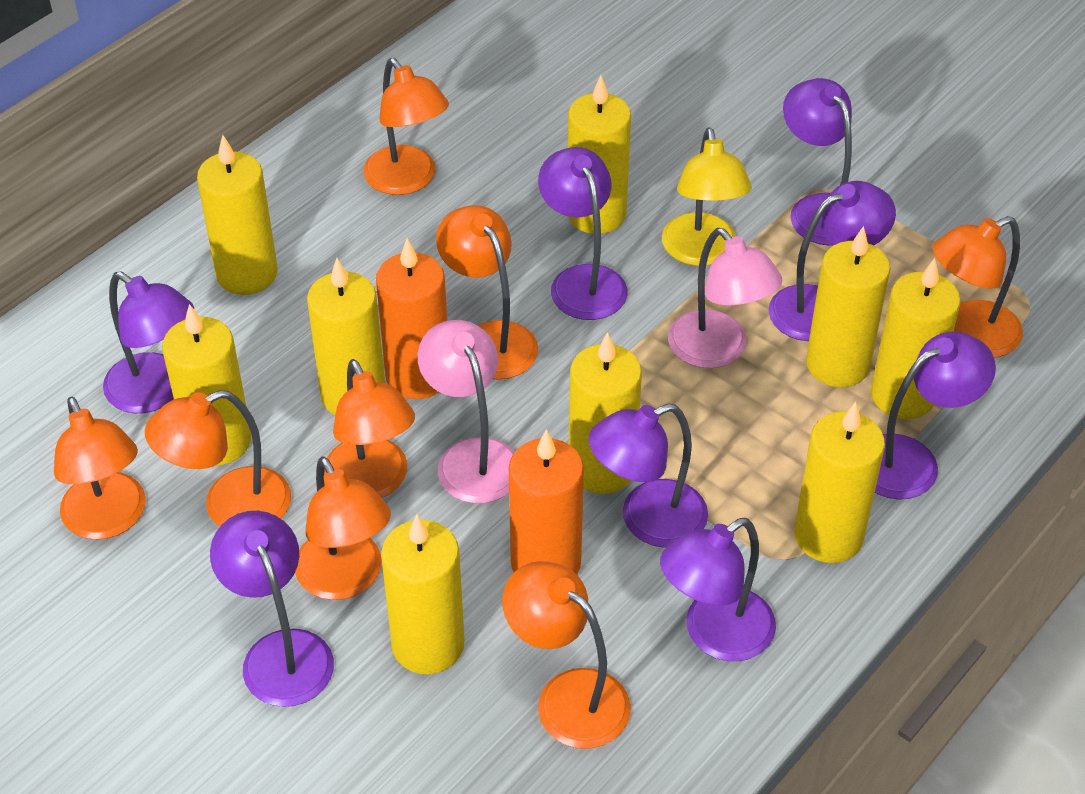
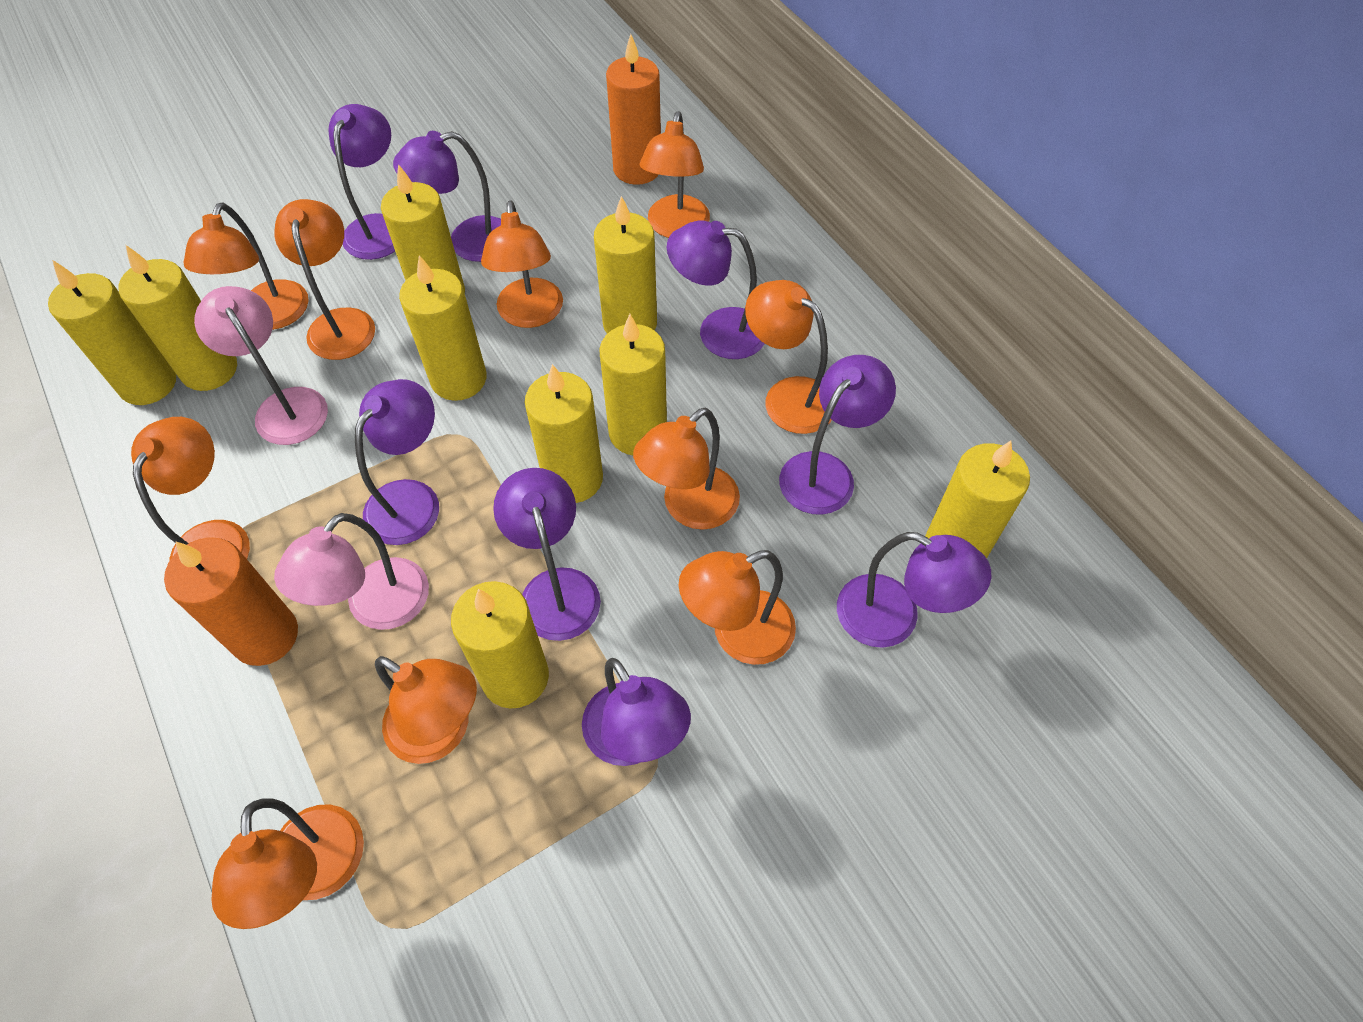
orange lamp: 8 -> 10
yellow lamp: 1 -> 0

